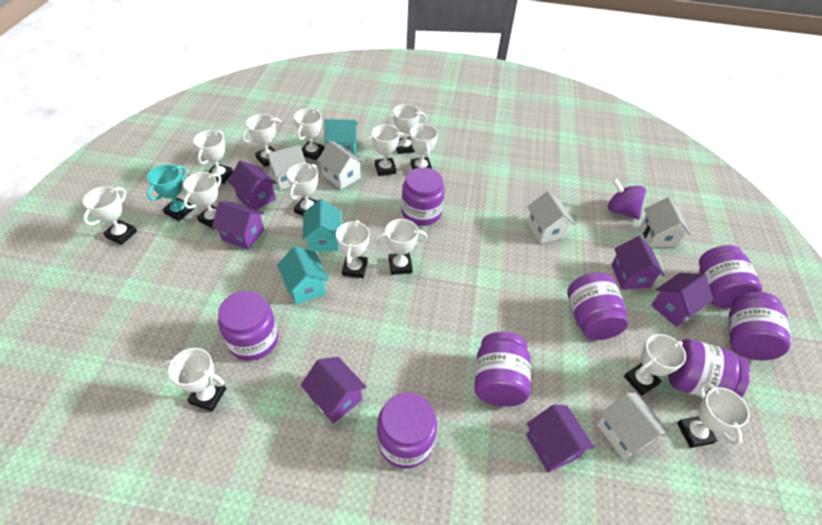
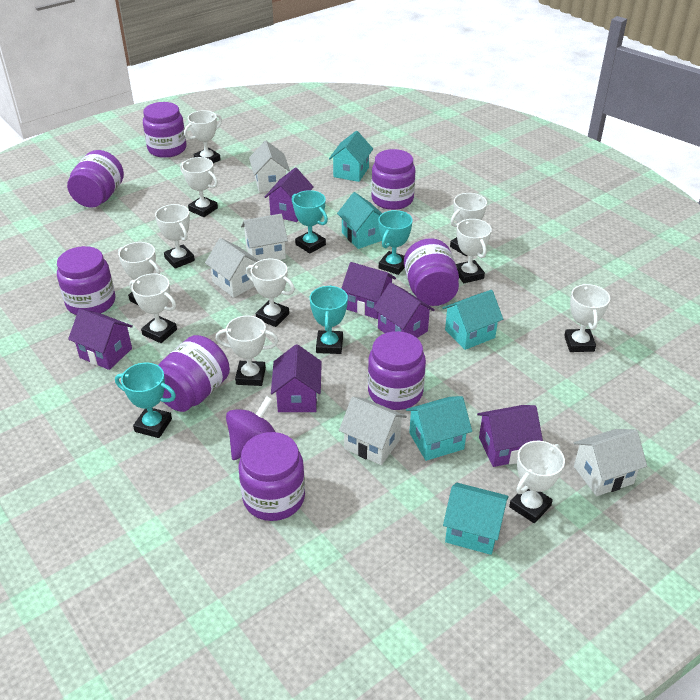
turquoise house: 3 -> 5
turquoise trophy: 1 -> 4
white trophy: 14 -> 11

